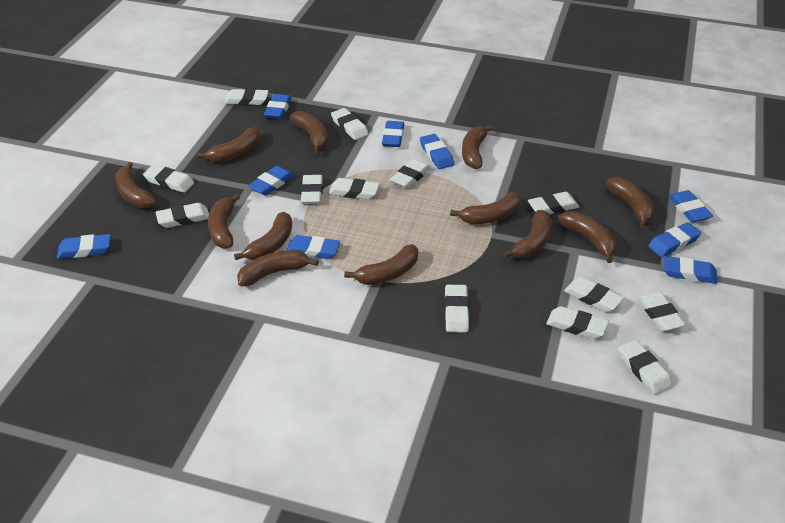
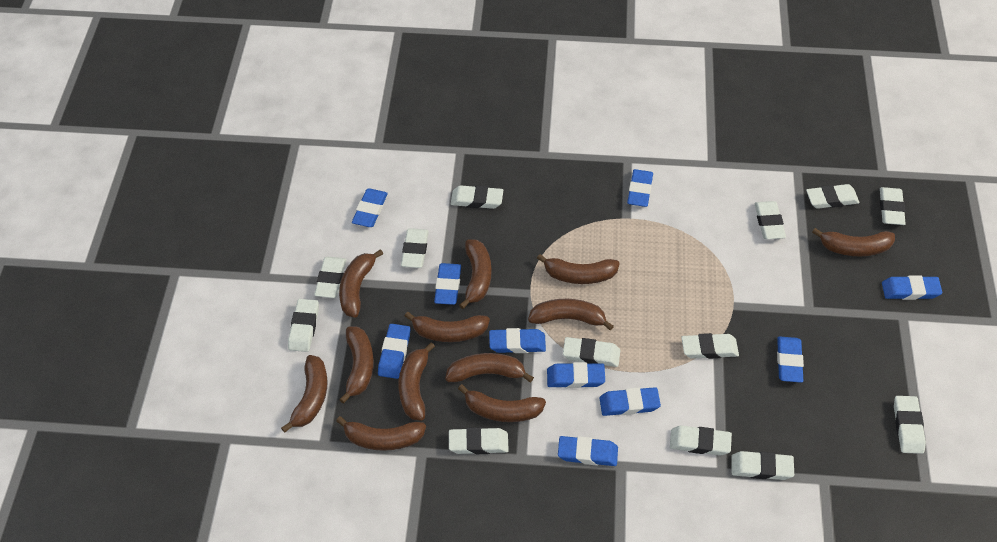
blue eraser: 9 -> 10

